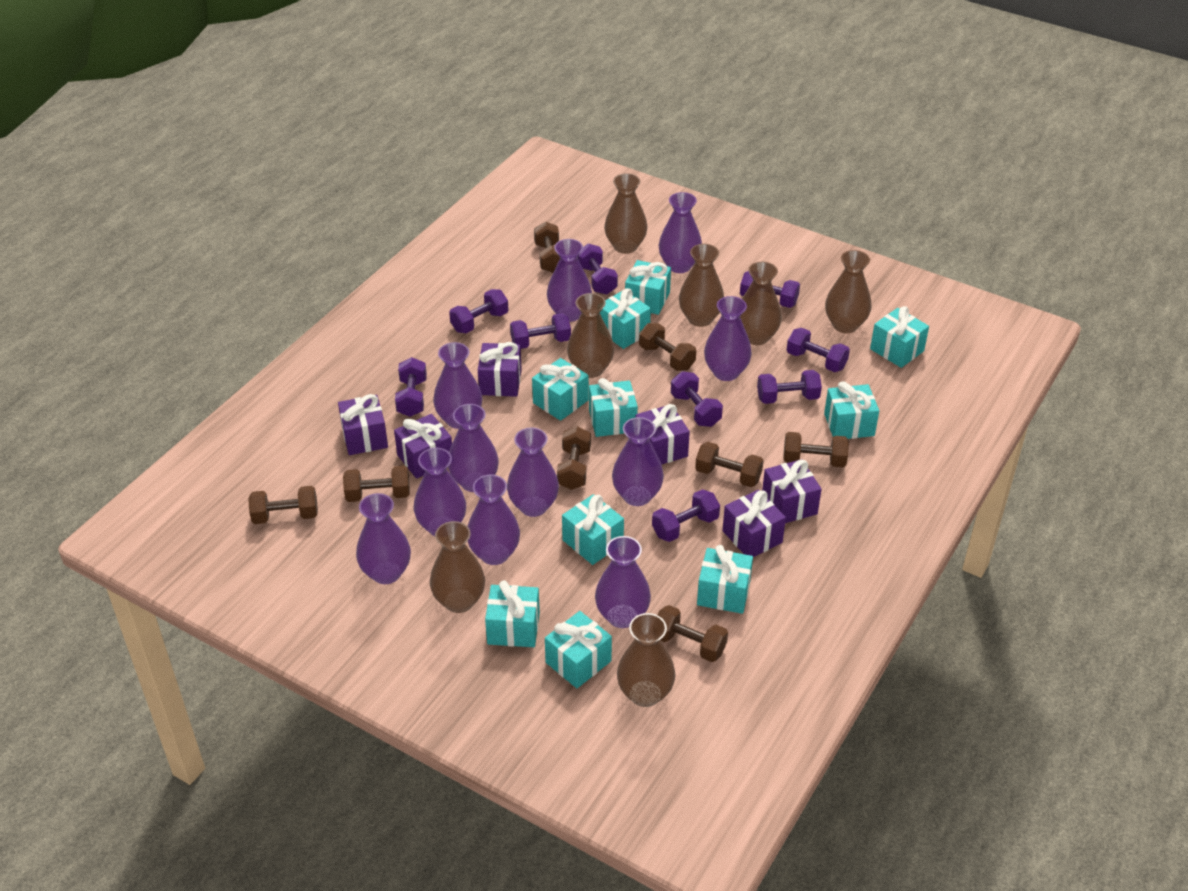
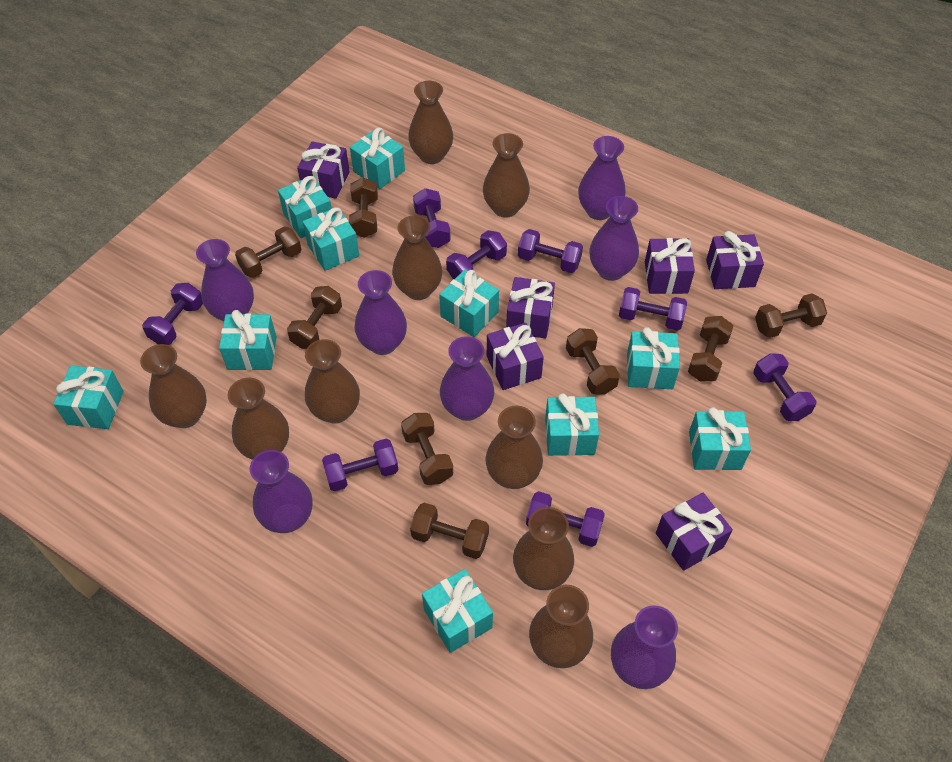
brown vase: 7 -> 9
purple dumbbell: 9 -> 8
purple vase: 11 -> 7

